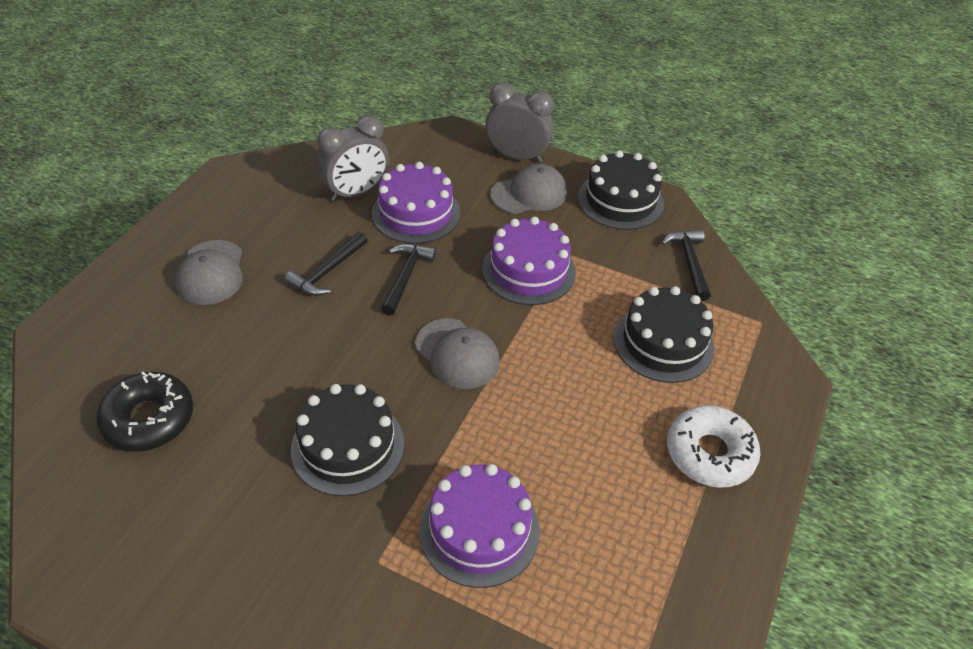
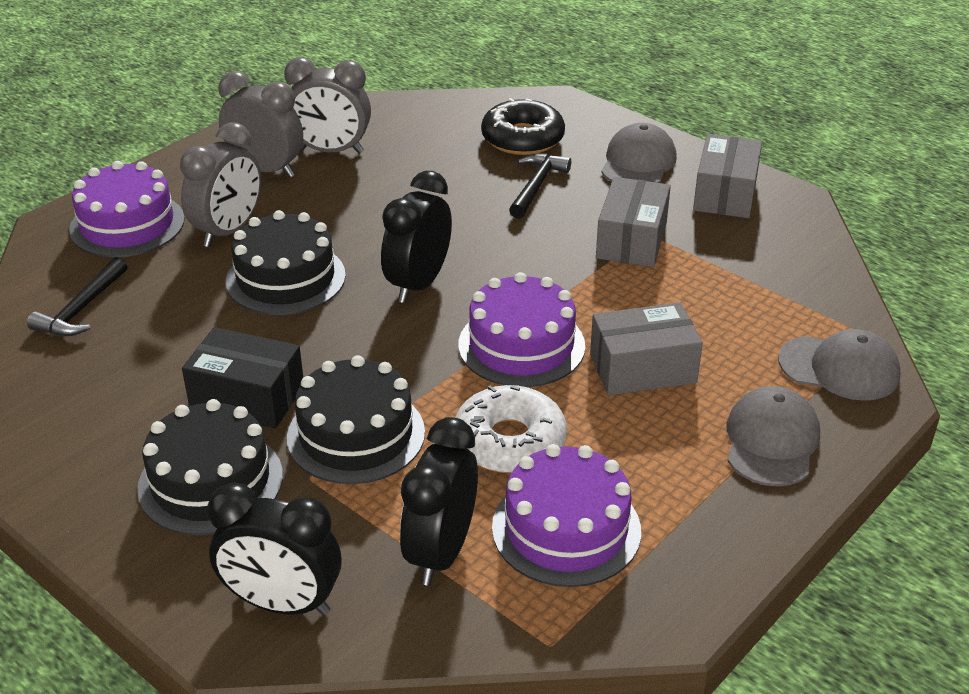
black box: 0 -> 1
black clock: 0 -> 3
black hammer: 3 -> 2
grey box: 0 -> 3
grey clock: 2 -> 3

